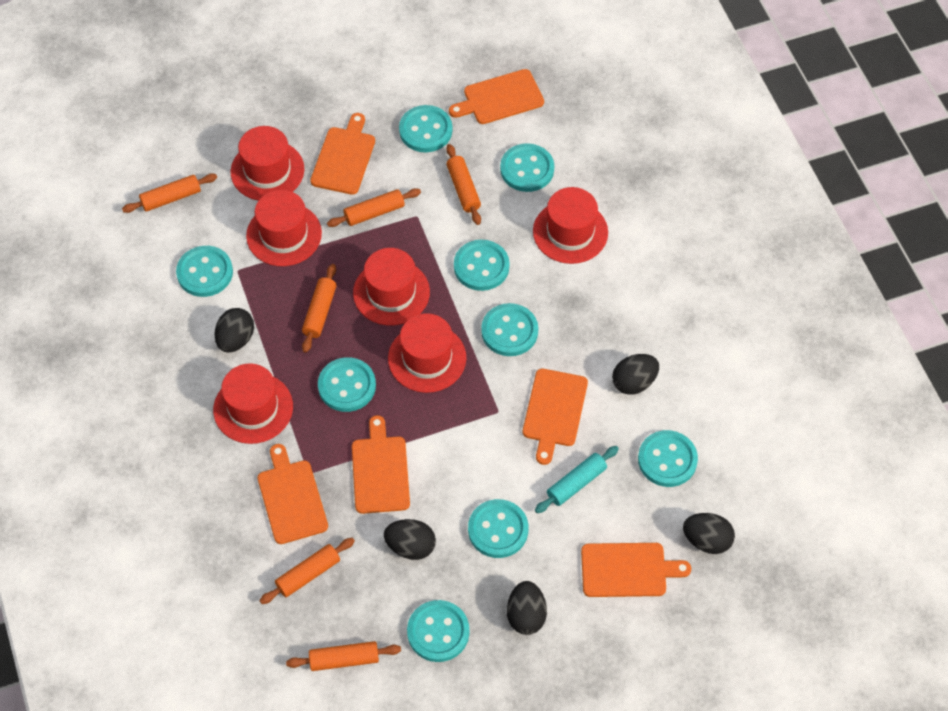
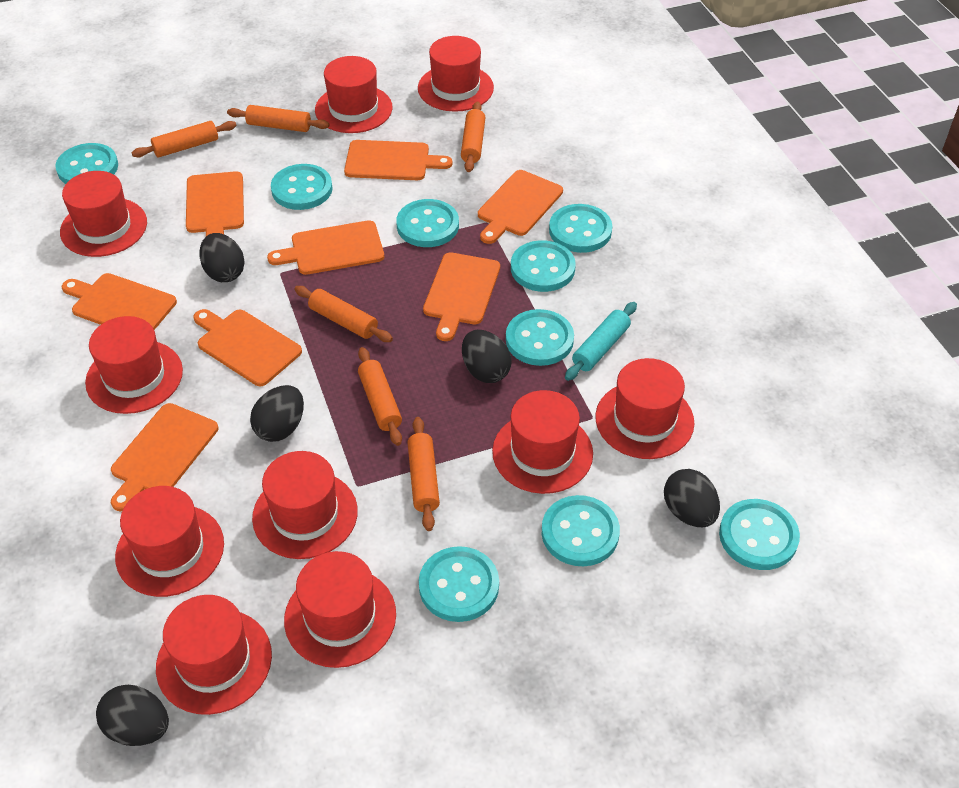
orange cutting board: 6 -> 8
red hat: 6 -> 10

